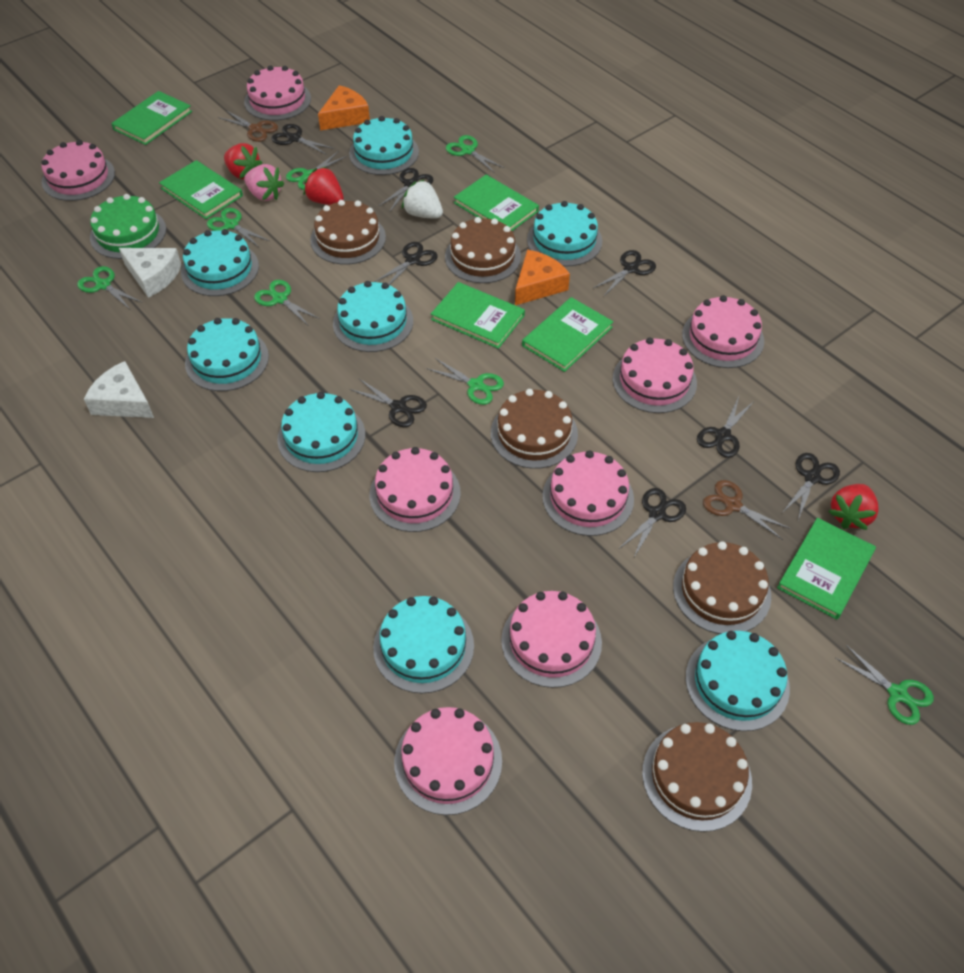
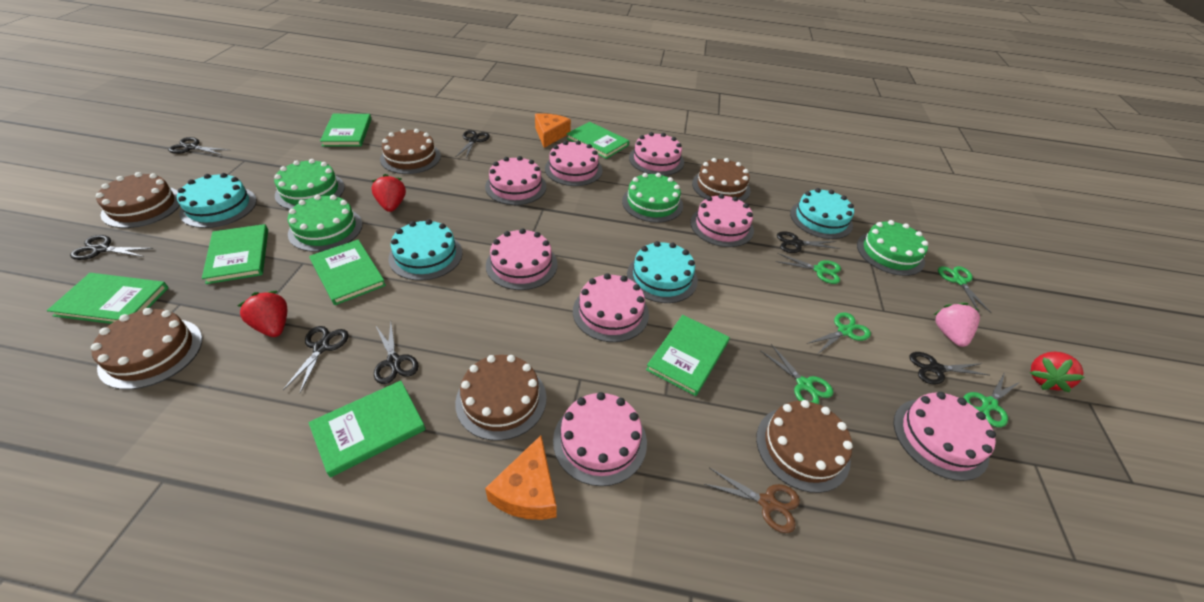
black scissors: 8 -> 7
brown cake: 5 -> 6
brown scissors: 2 -> 1
green book: 6 -> 7
green cake: 1 -> 4
green scissors: 7 -> 5
turquoise cake: 8 -> 4
white cheese: 2 -> 0
white strawberry: 1 -> 0

